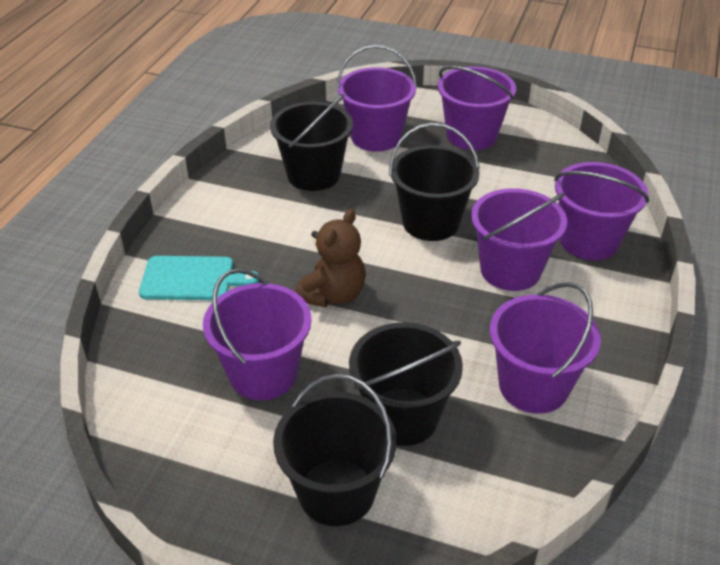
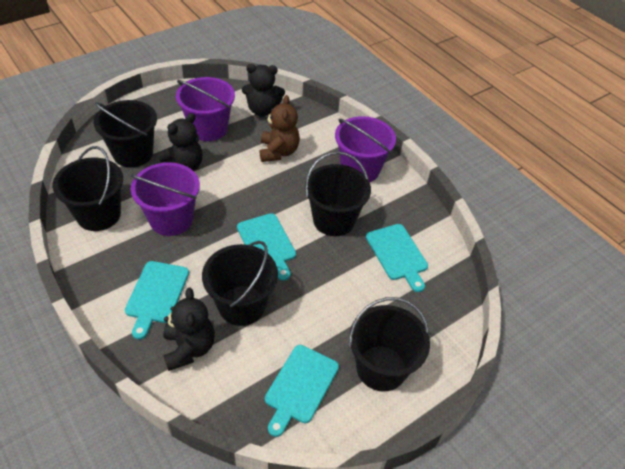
black bucket: 4 -> 5
black teddy bear: 0 -> 3
purple bucket: 6 -> 3
turquoise cutting board: 1 -> 4

